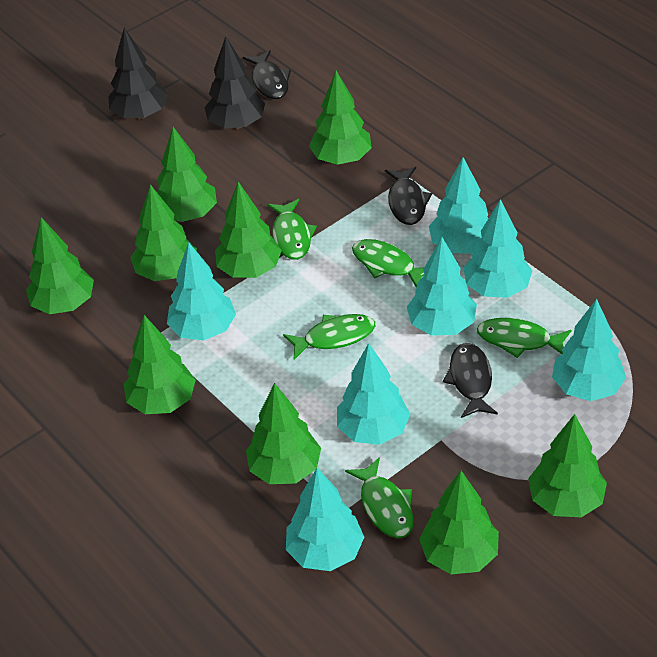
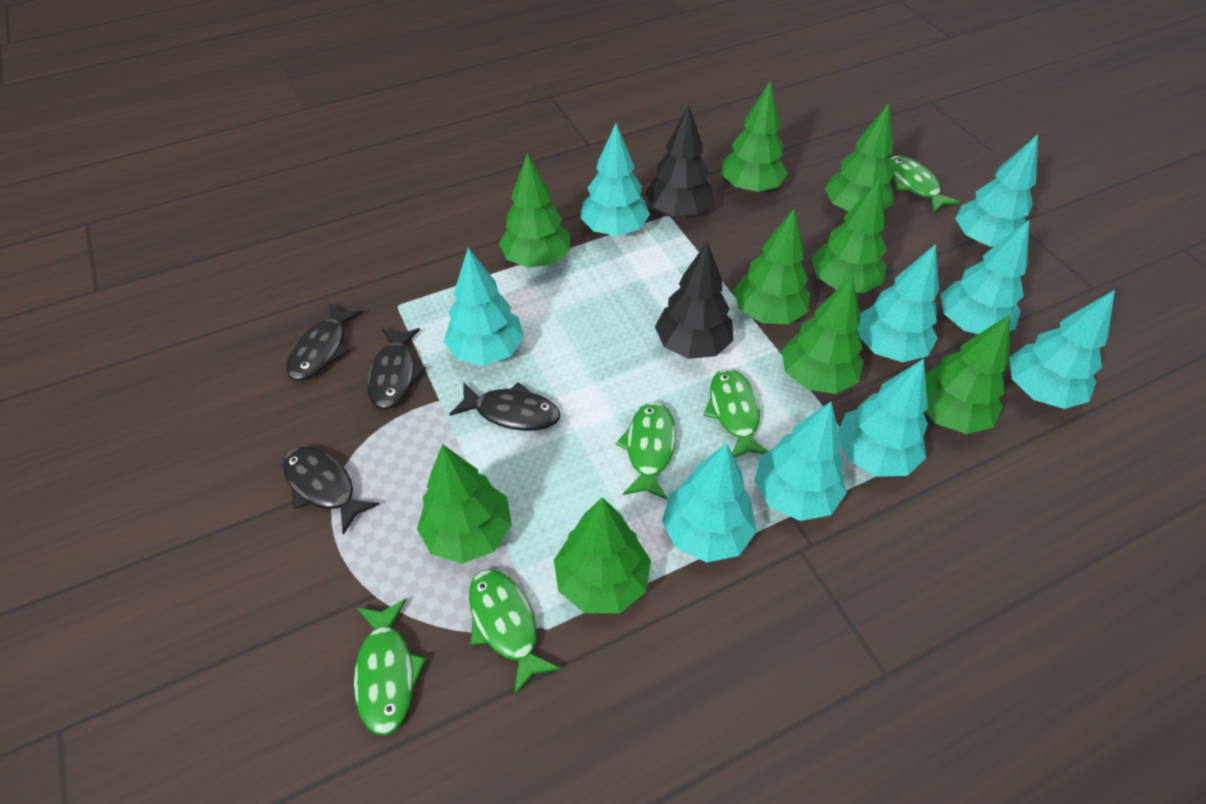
black fish: 3 -> 4
turquoise tree: 7 -> 9

